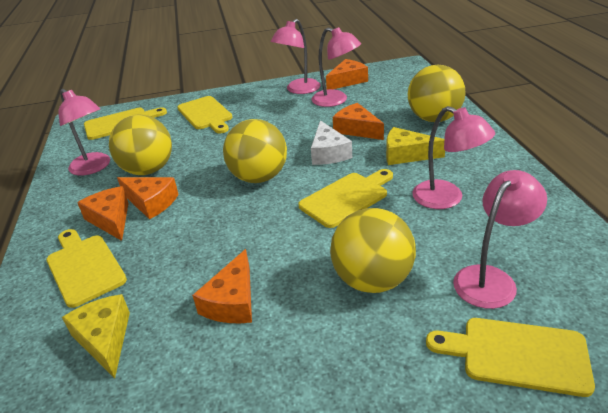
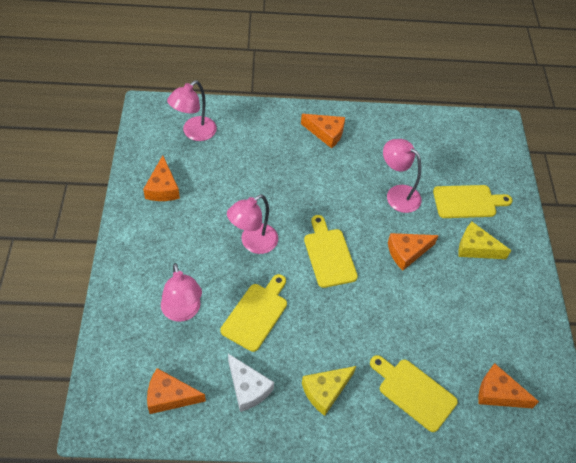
pink lamp: 5 -> 4
yellow ball: 4 -> 0
yellow cutting board: 5 -> 4

